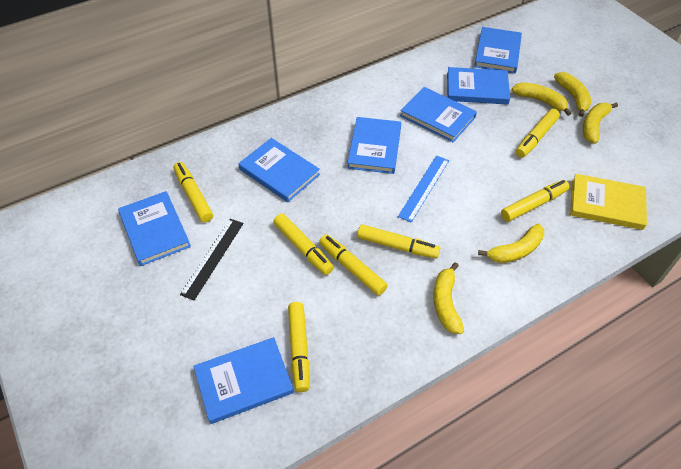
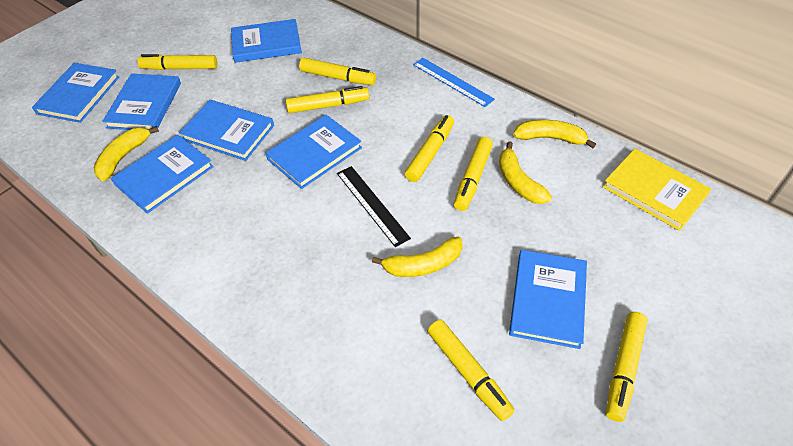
yellow banana: 5 -> 4

